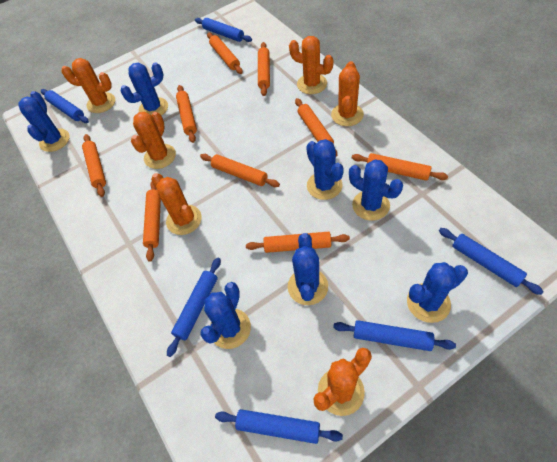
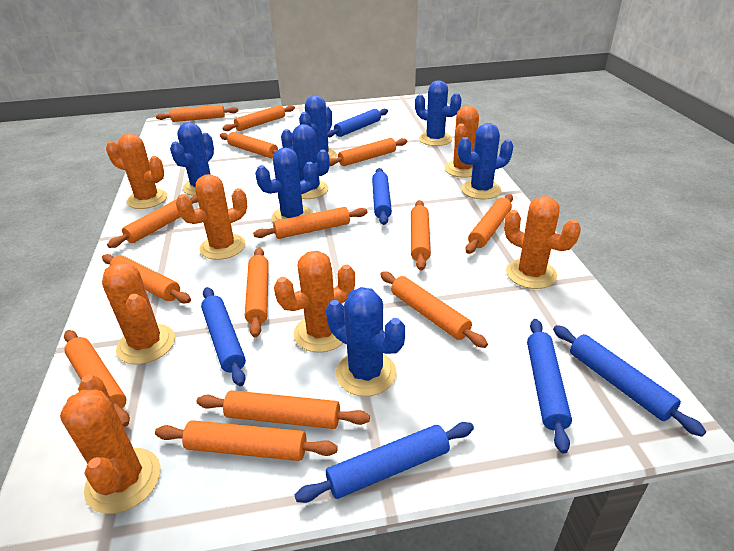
orange cactus: 6 -> 7
orange rolling pin: 9 -> 14

